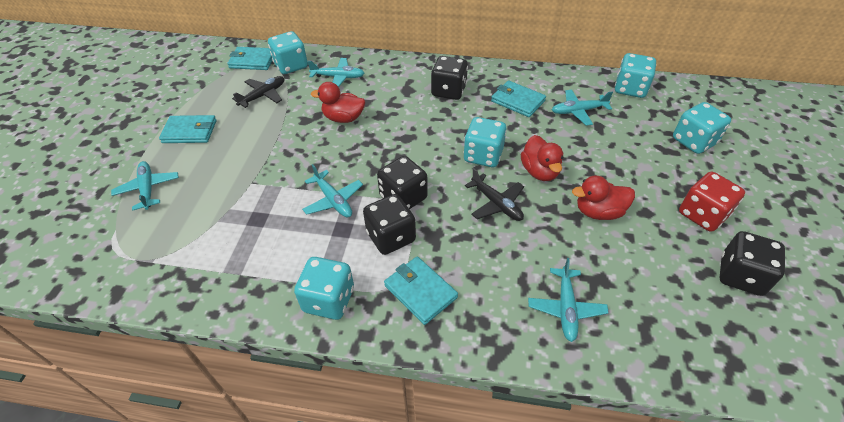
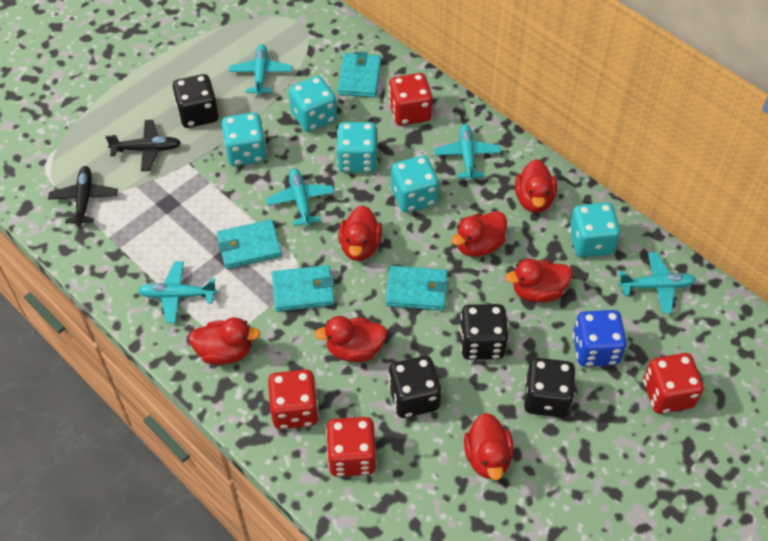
blue dice: 0 -> 1
red dice: 1 -> 4
red duck: 3 -> 7

